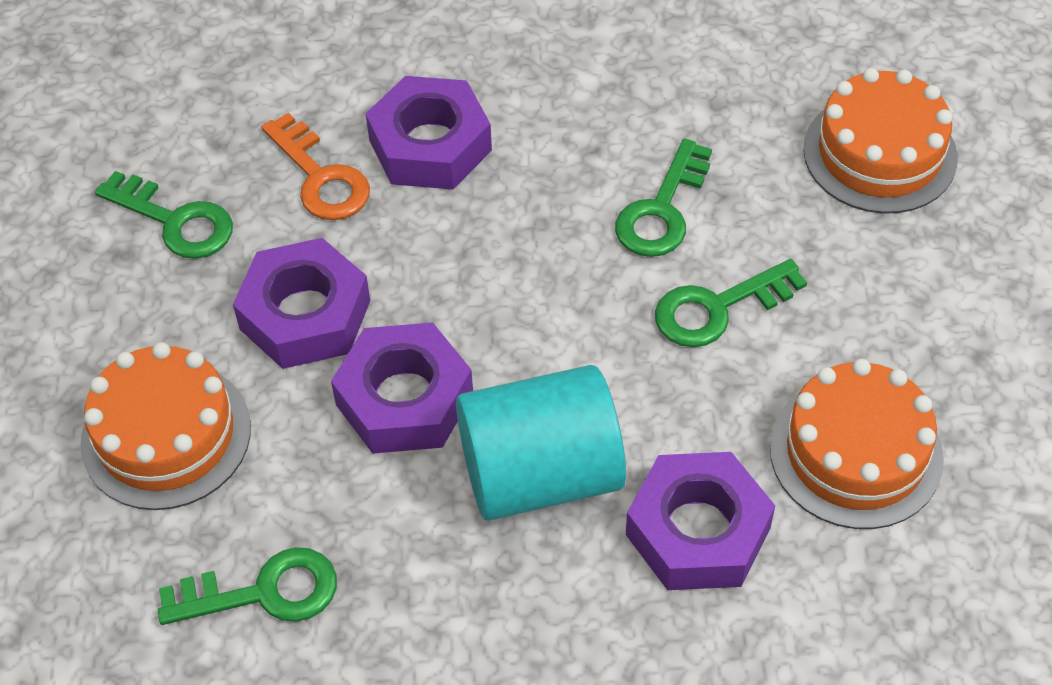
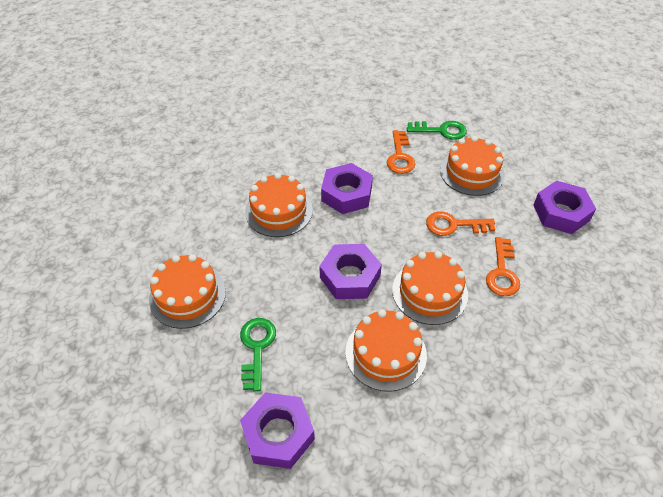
green key: 4 -> 2
orange cake: 3 -> 5
orange key: 1 -> 3
turquoise cylinder: 1 -> 0

